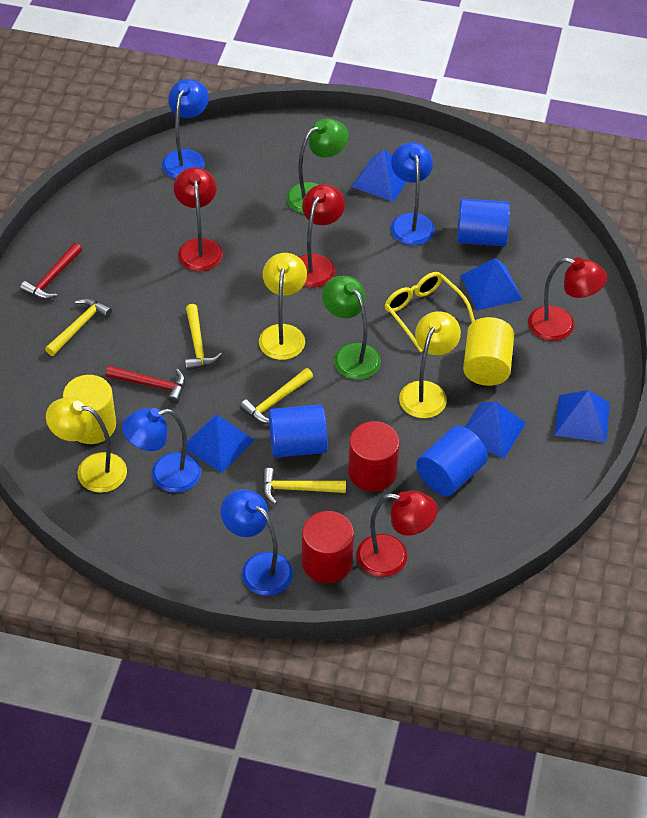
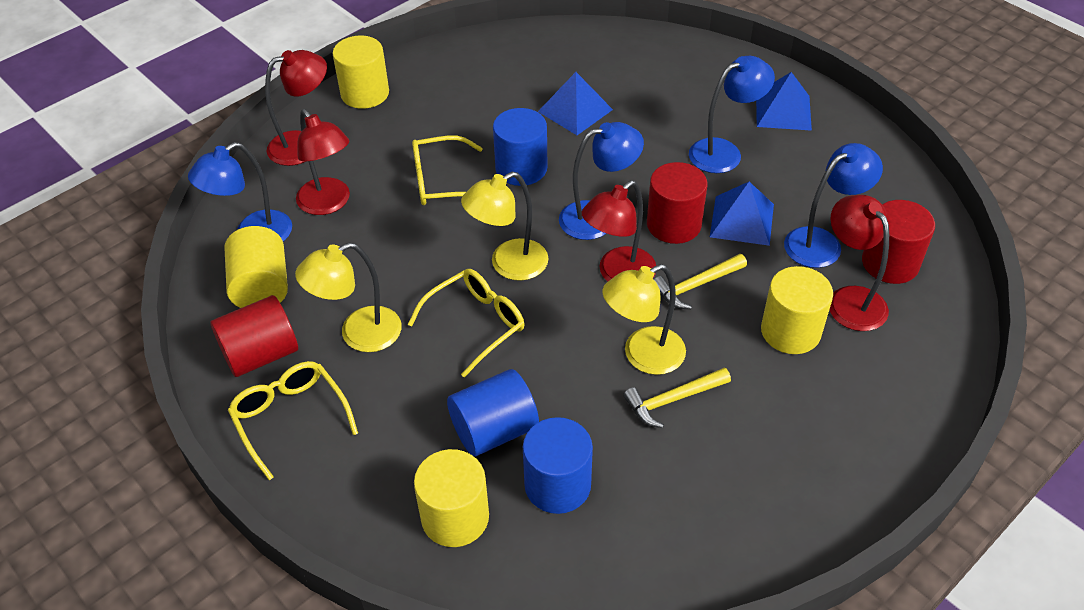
blue pyramid: 5 -> 3
green lamp: 2 -> 0
red cylinder: 2 -> 3
red hammer: 2 -> 0
yellow cylinder: 2 -> 4
yellow glasses: 1 -> 3
yellow hammer: 4 -> 2

